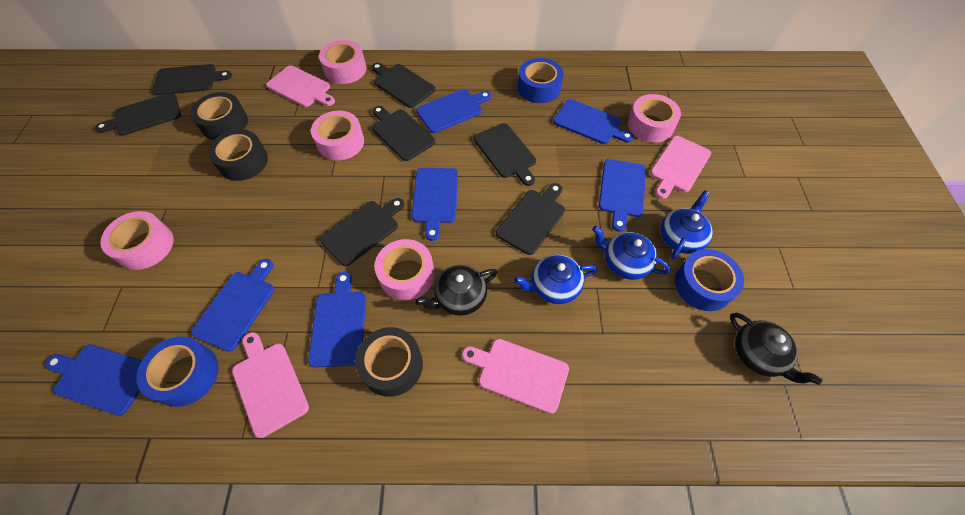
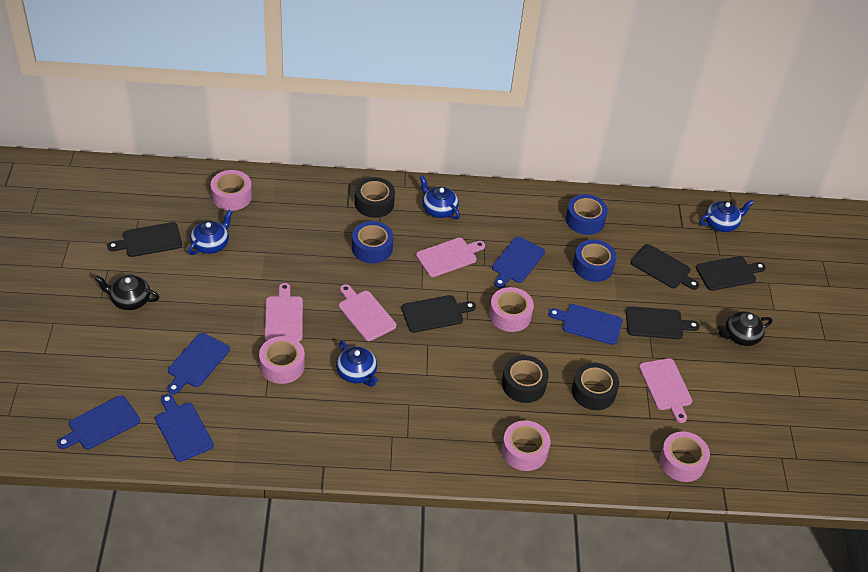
black cutting board: 7 -> 5
blue cutting board: 7 -> 5
blue teapot: 3 -> 4

